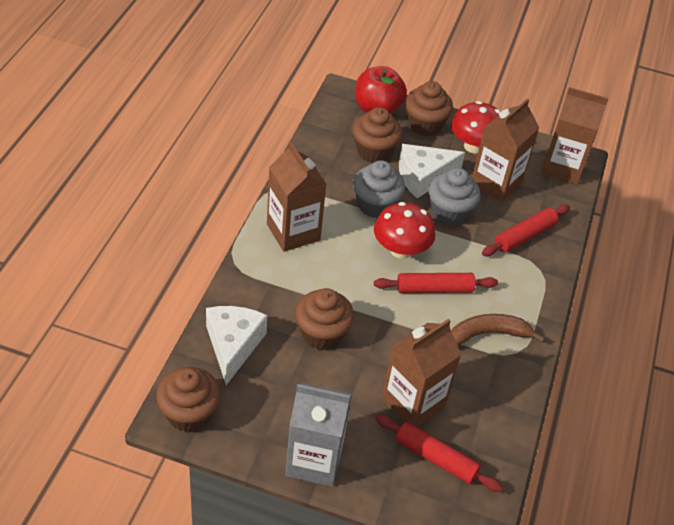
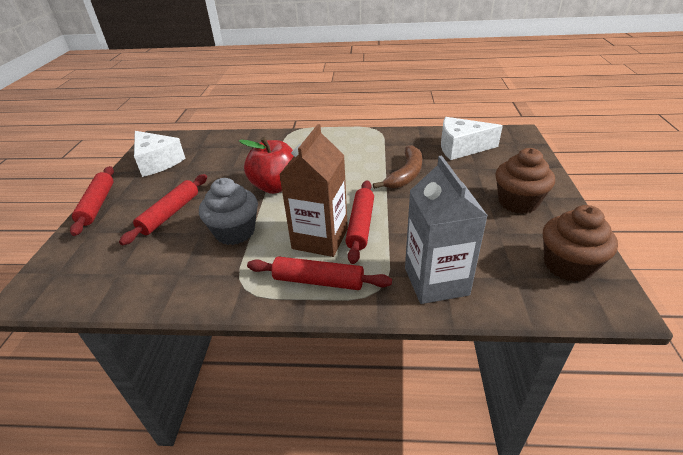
brown carton: 4 -> 1
brown cupcake: 4 -> 2
grey cupcake: 2 -> 1
red mushroom: 2 -> 0
red rolling pin: 3 -> 4

